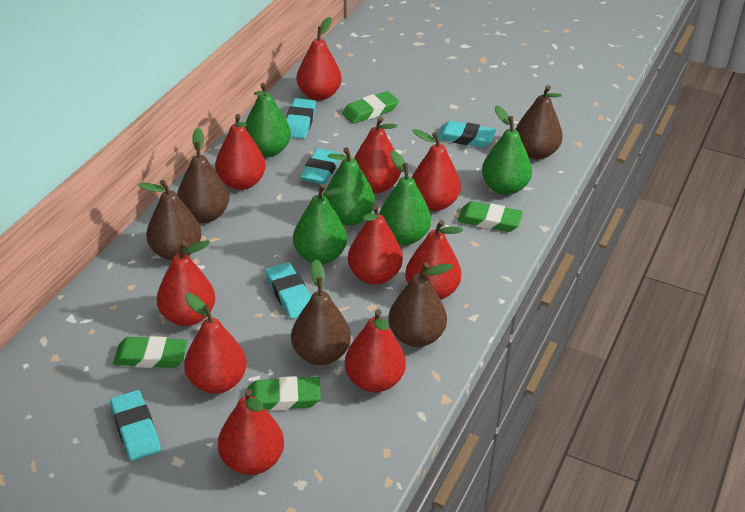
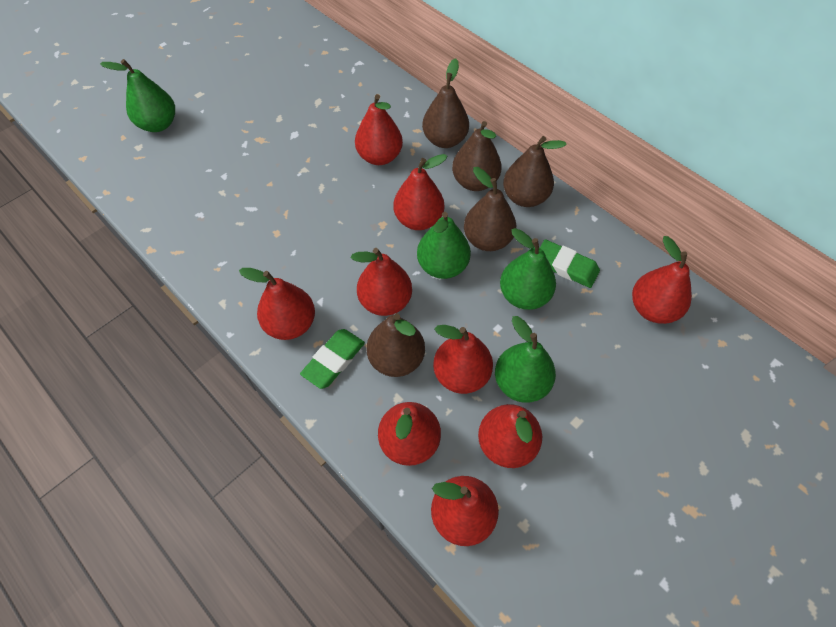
green eraser: 4 -> 2
green pear: 5 -> 4
red pear: 10 -> 9
turquoise eraser: 5 -> 0

